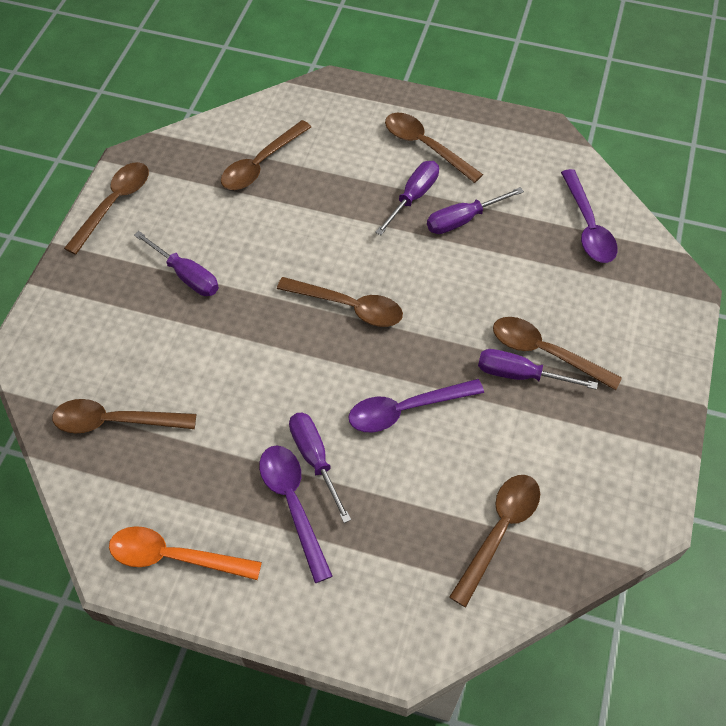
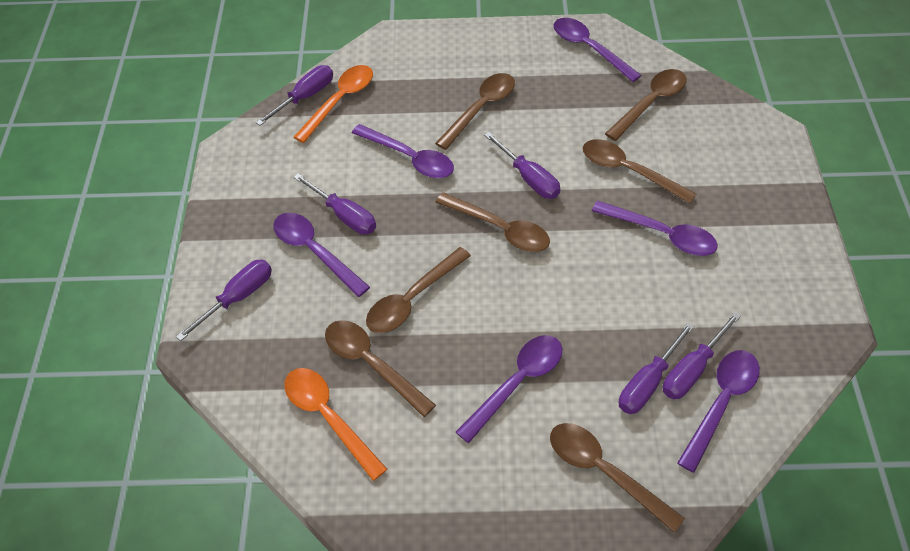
orange spoon: 1 -> 2
purple screwdriver: 5 -> 6
purple spoon: 3 -> 6

